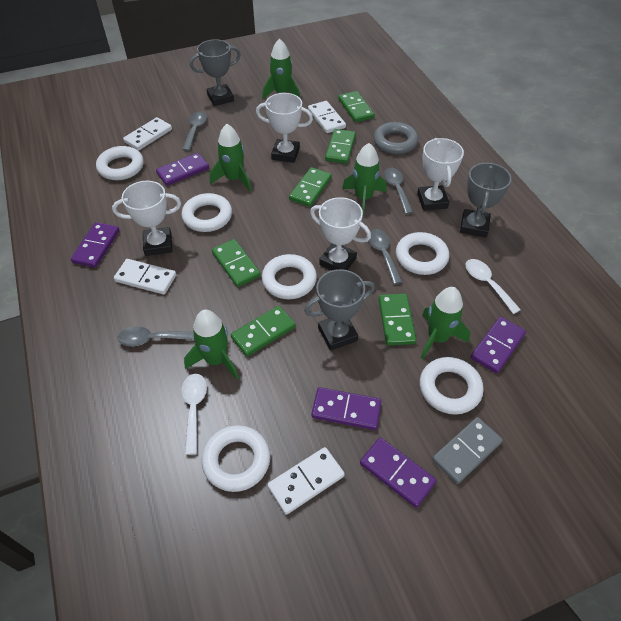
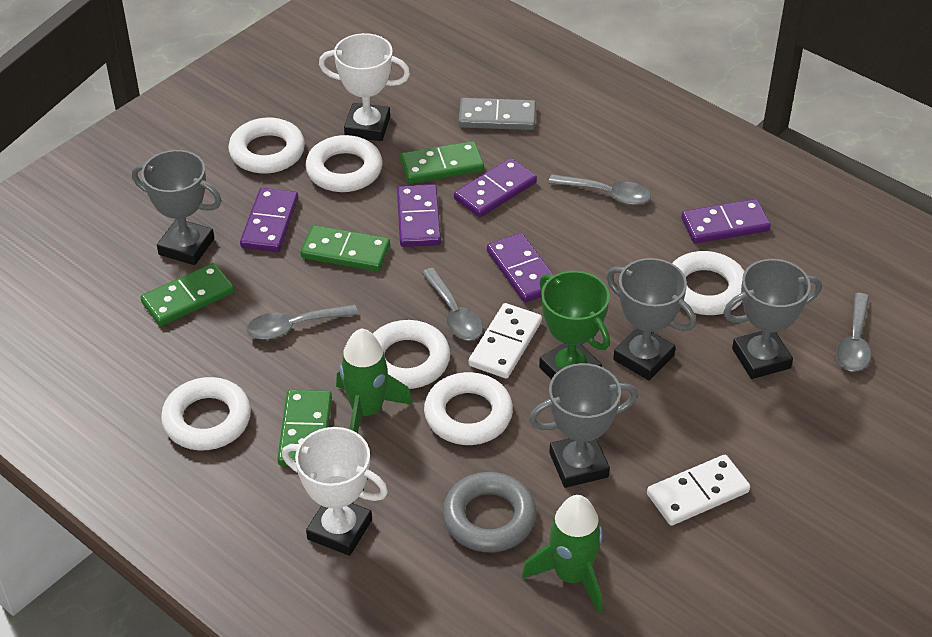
green domino: 6 -> 4
green rocket: 5 -> 2
green trophy: 0 -> 1
grey trophy: 3 -> 4
white domino: 4 -> 2
white spoon: 2 -> 0
white trophy: 4 -> 2

